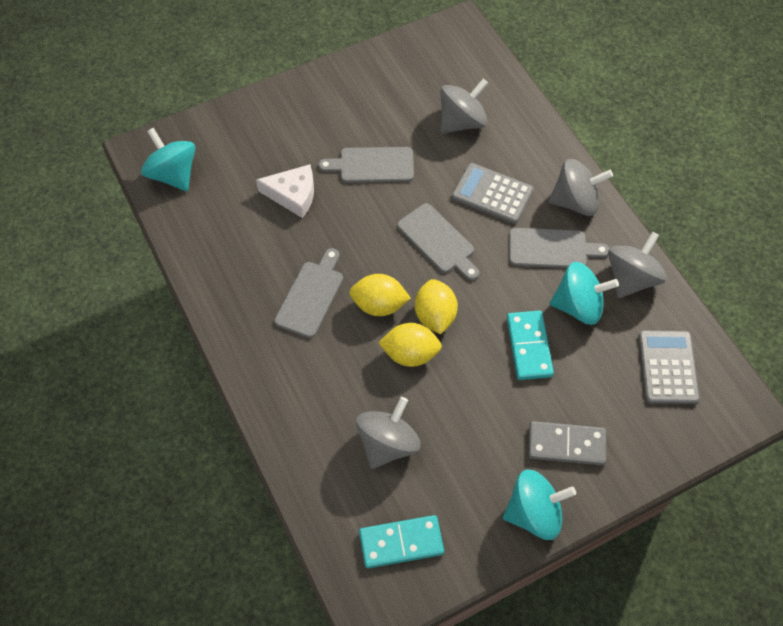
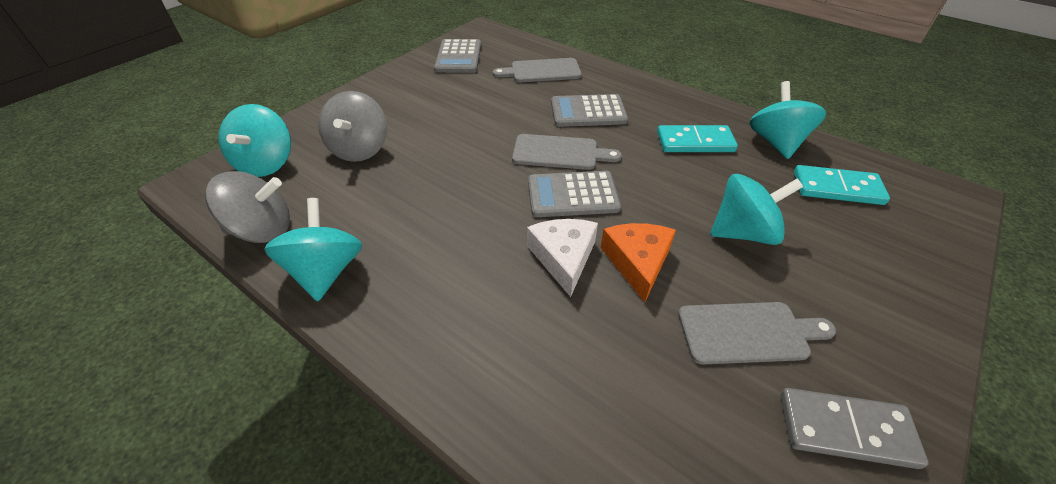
grey calculator: 2 -> 3
grey cutting board: 4 -> 3
grey spinning top: 4 -> 2
orange cheese: 0 -> 1
turquoise spinning top: 3 -> 4
yellow lemon: 3 -> 0

